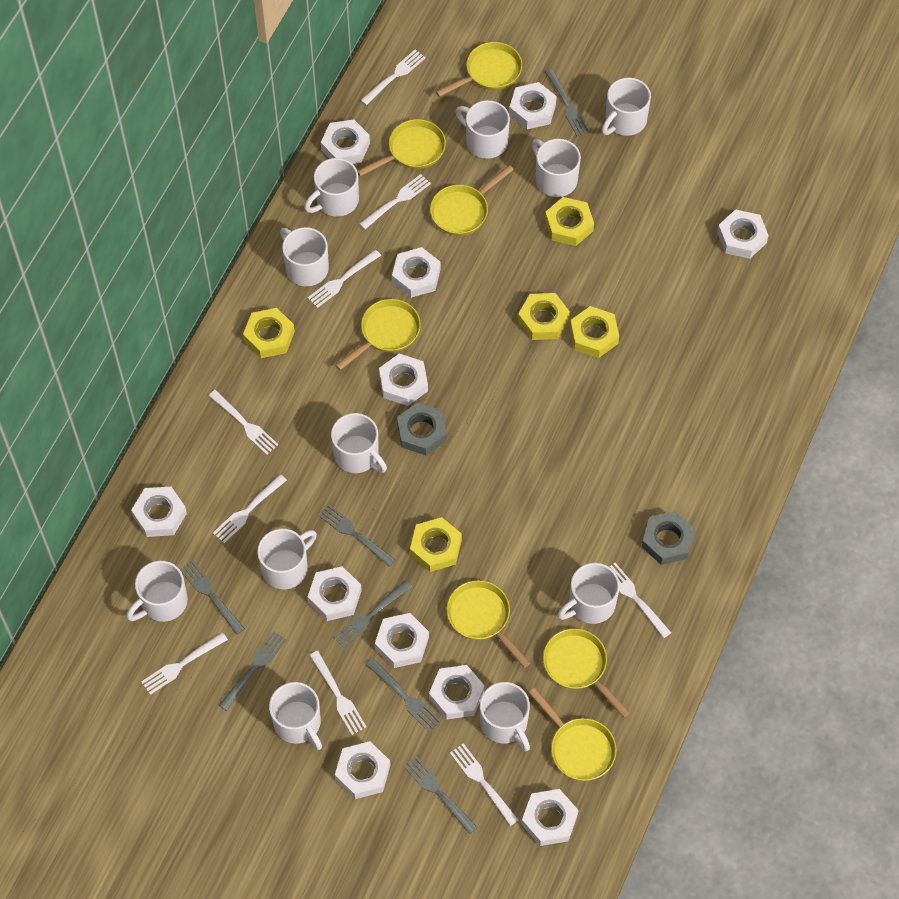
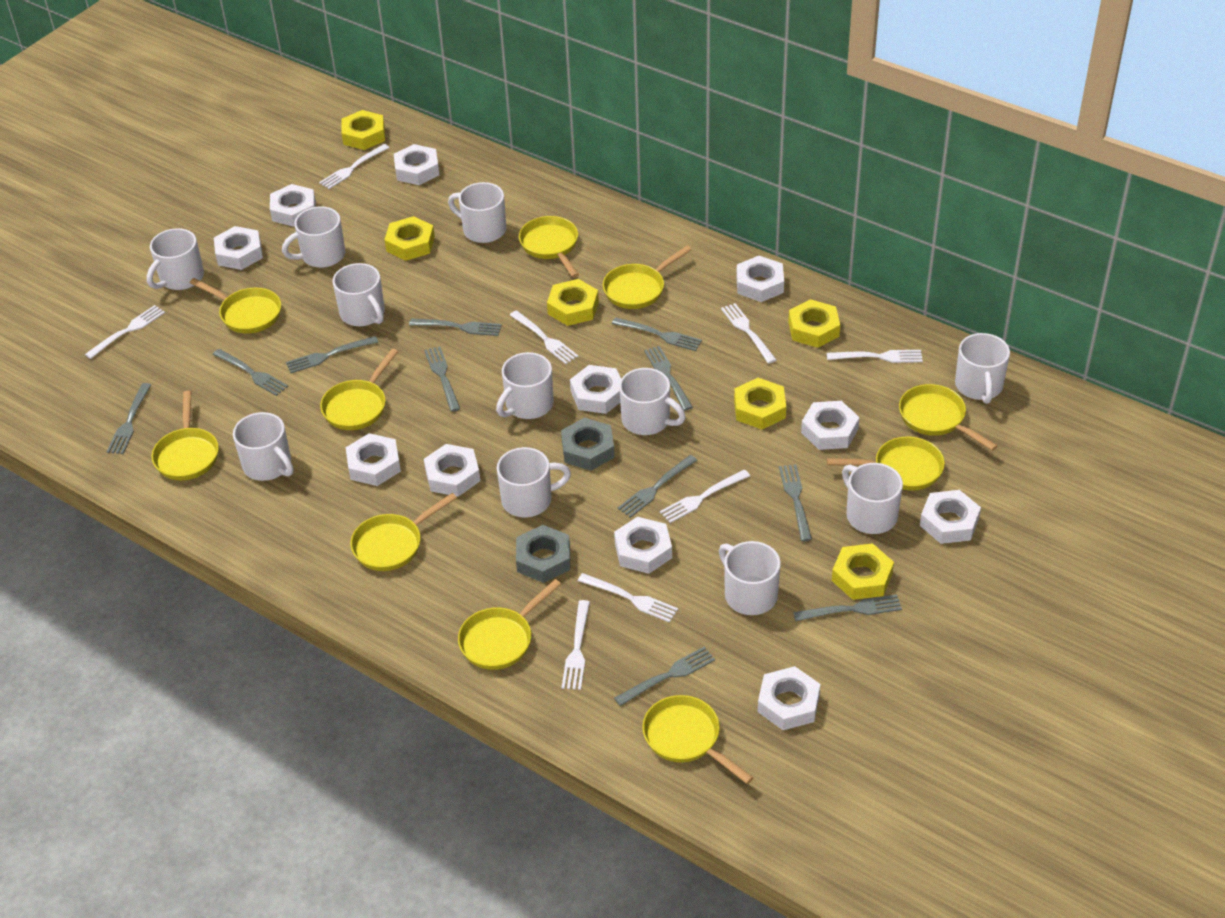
grey fork: 7 -> 11
white fork: 9 -> 8
yellow nut: 5 -> 6
yellow pan: 7 -> 10

